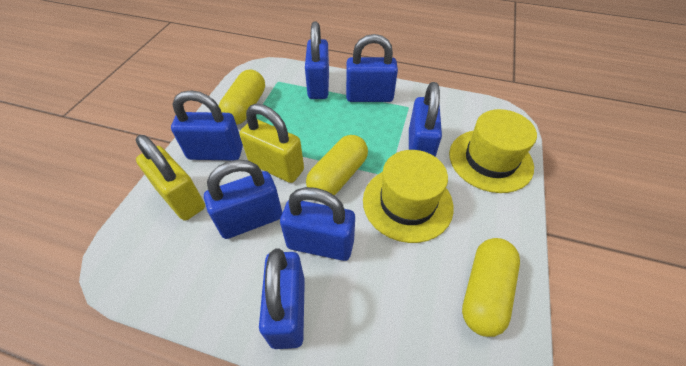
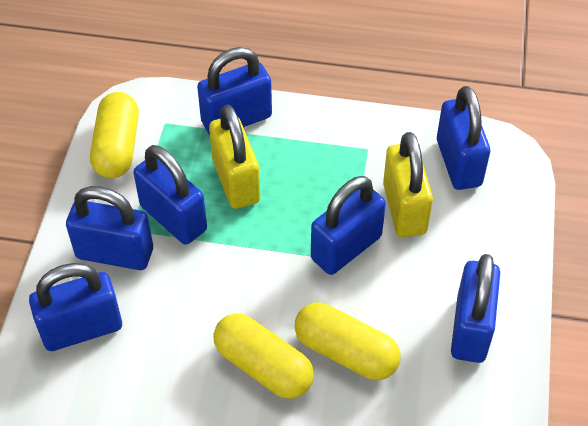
yellow hat: 2 -> 0

